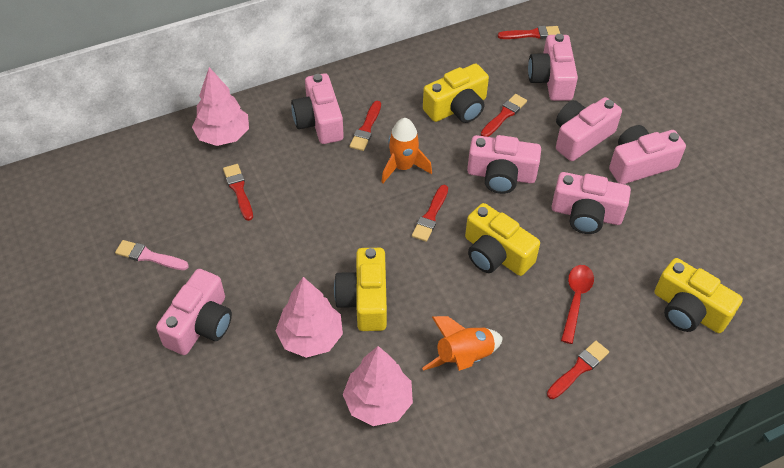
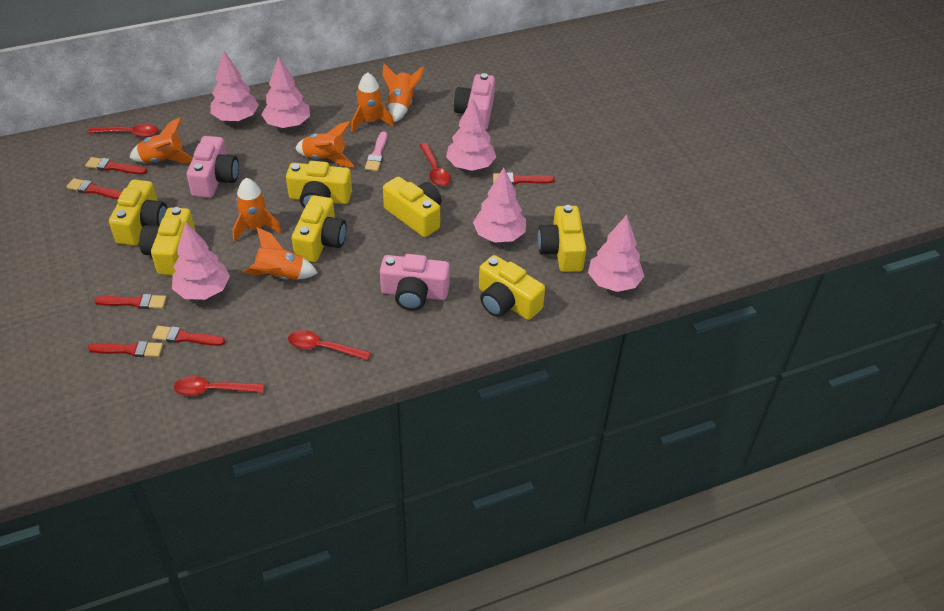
orange rocket: 2 -> 6
pink camera: 7 -> 3
pink tree: 3 -> 6
red spoon: 1 -> 4
yellow camera: 4 -> 7

